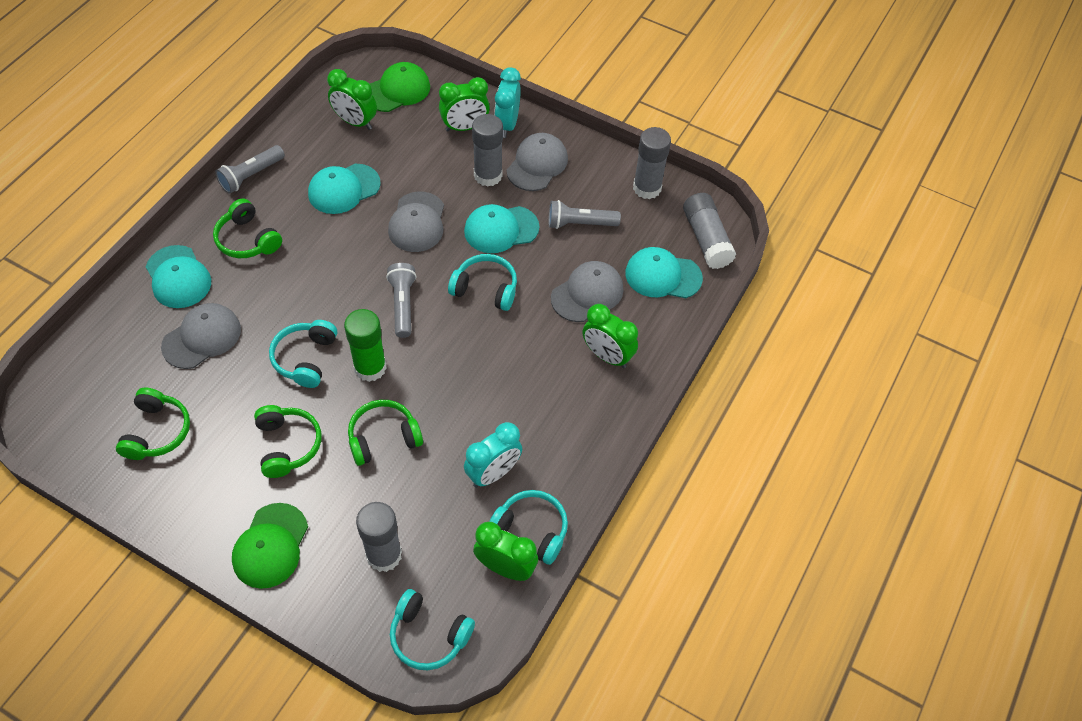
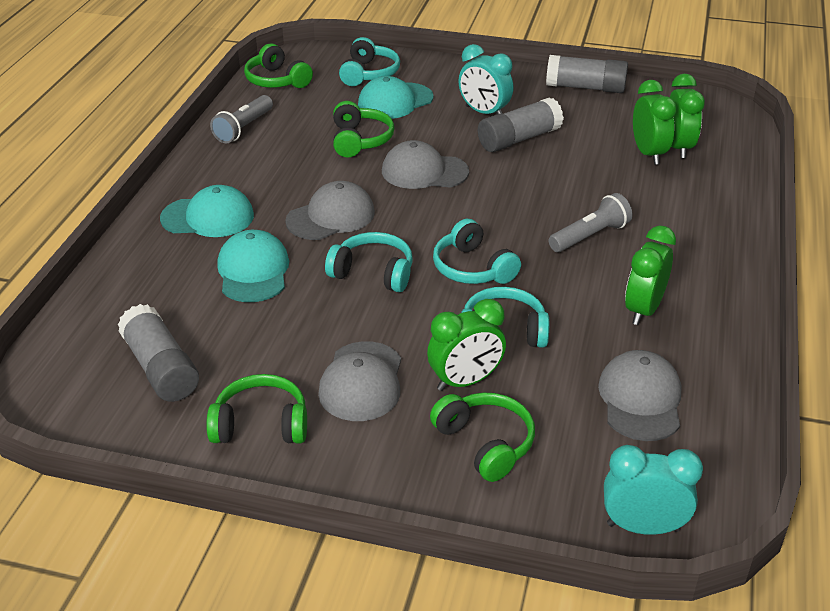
green cap: 2 -> 0
green glue stick: 1 -> 0
grey flashlight: 3 -> 2
grey glue stick: 4 -> 3
turquoise cap: 4 -> 3

